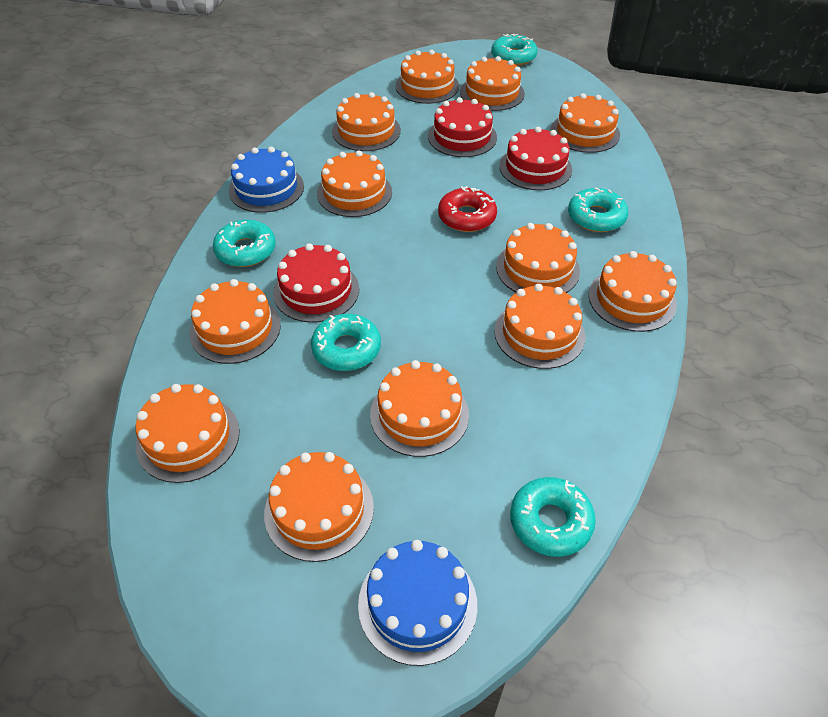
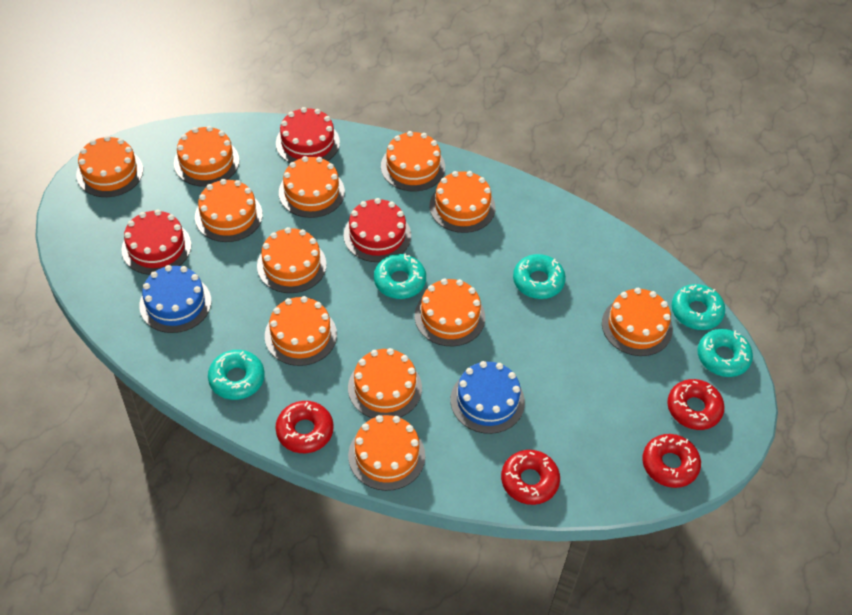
red donut: 1 -> 4

